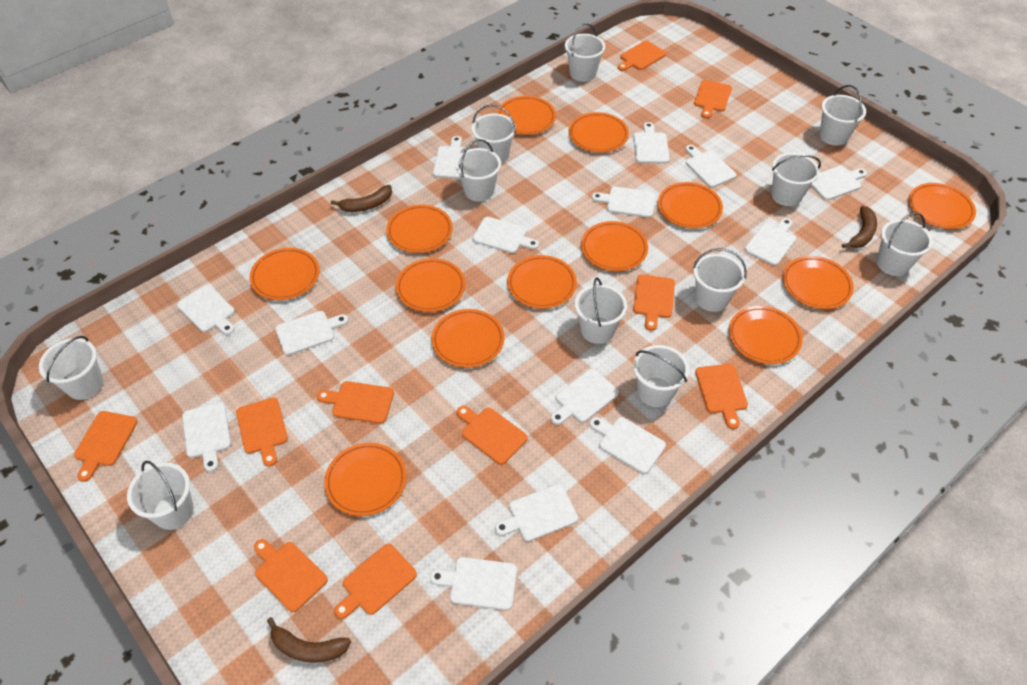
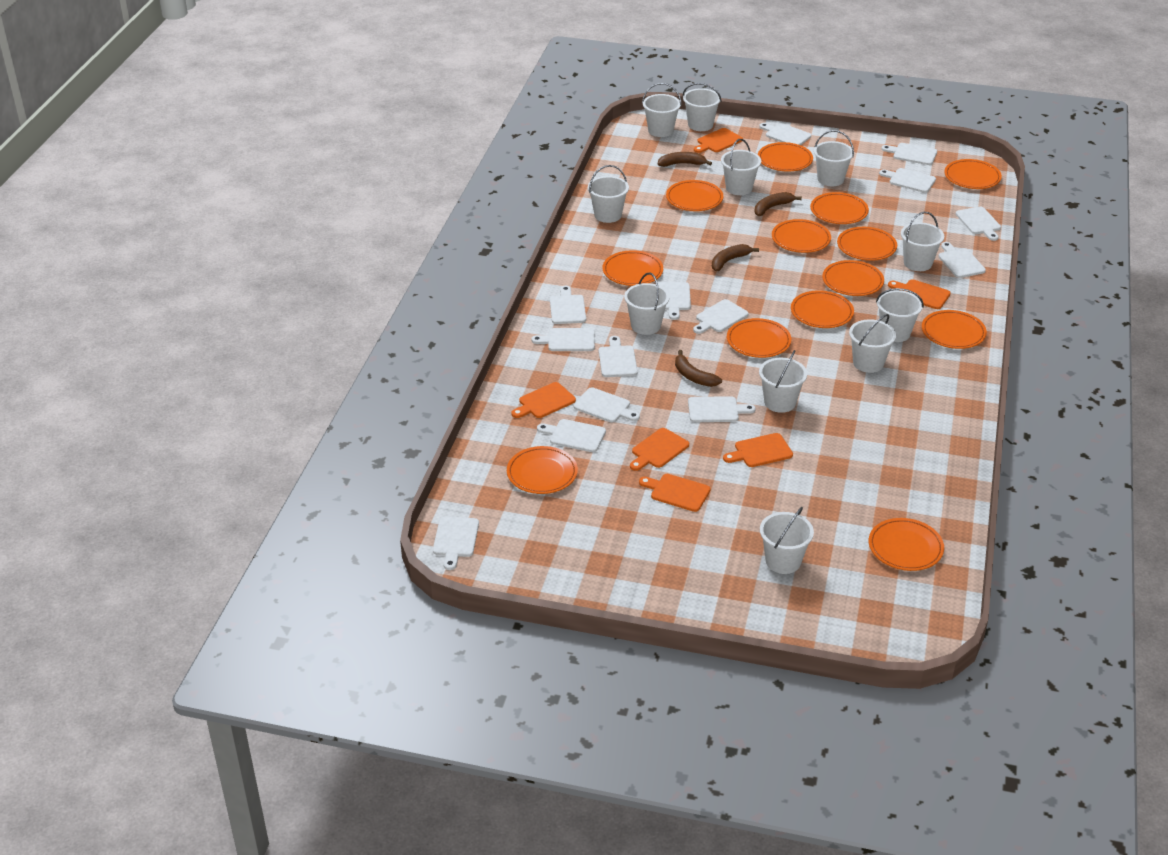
brown banana: 3 -> 4
orange cutting board: 10 -> 6

